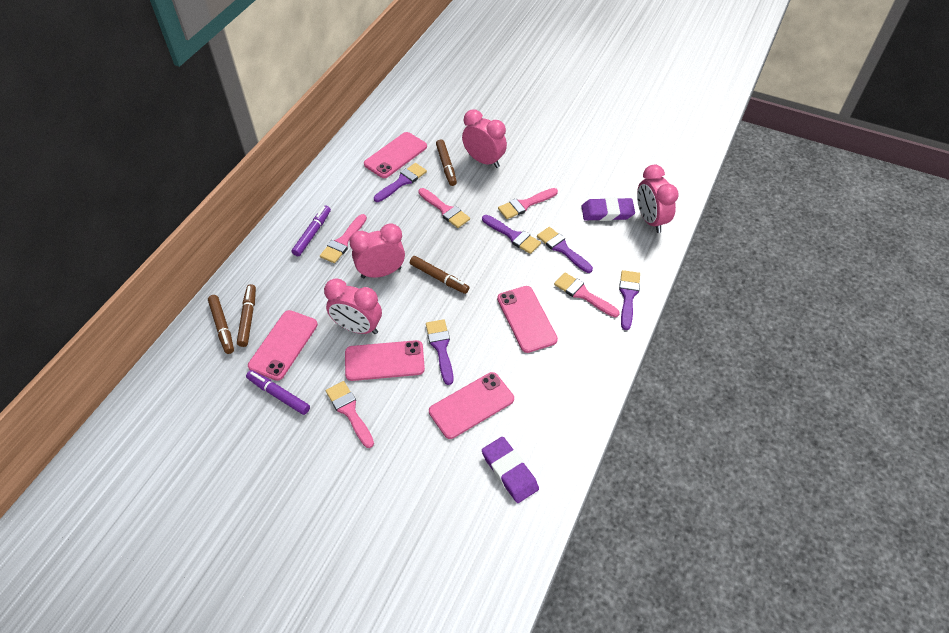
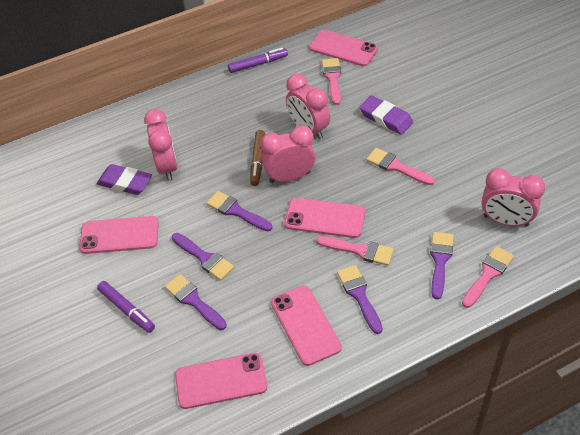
brown marker: 4 -> 1
pink brush: 5 -> 4

